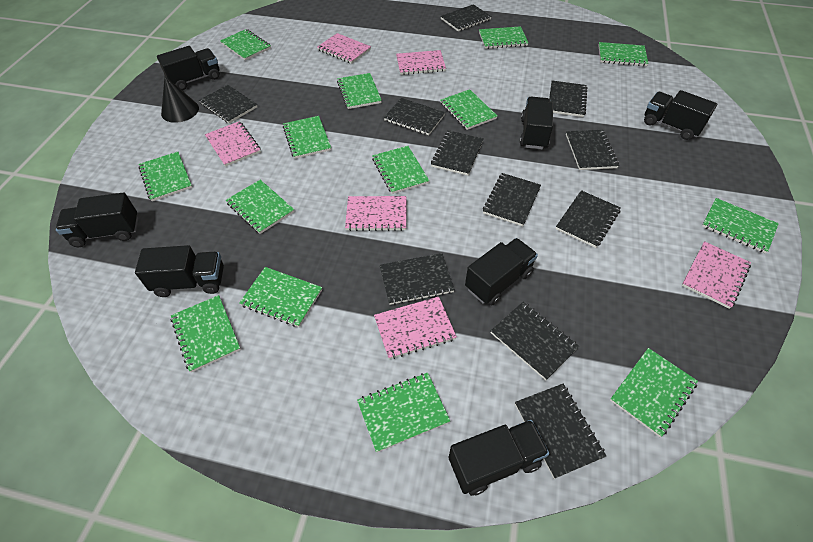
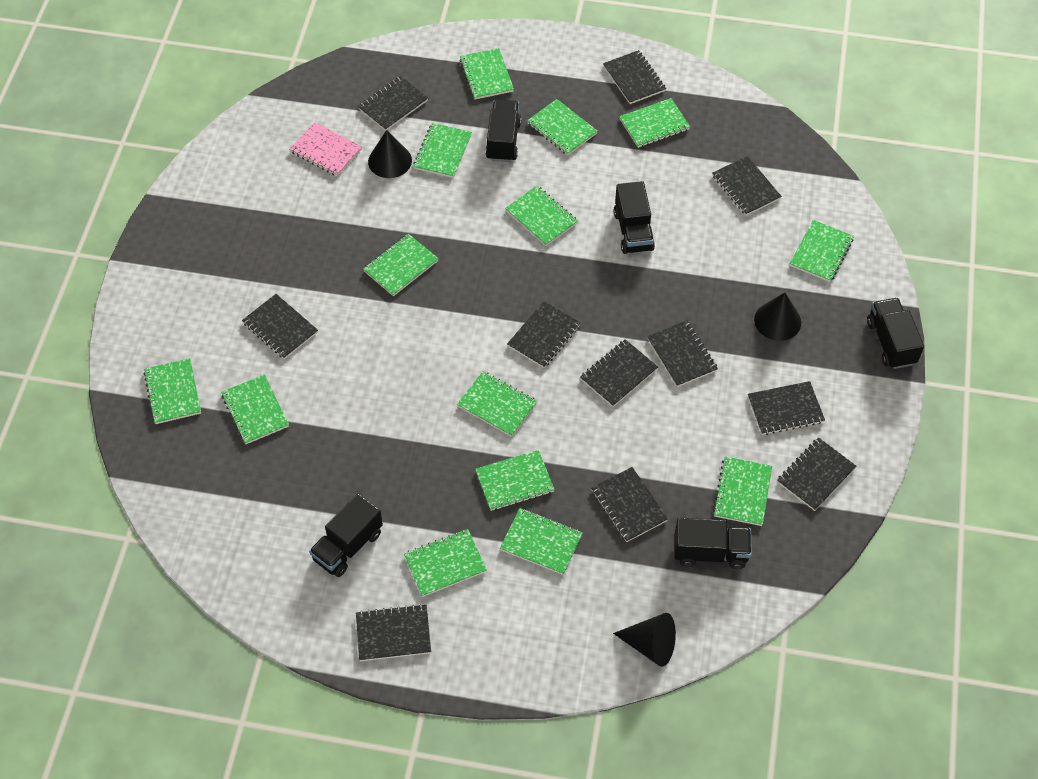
black cone: 1 -> 3
black truck: 7 -> 5
pink notebook: 6 -> 1

